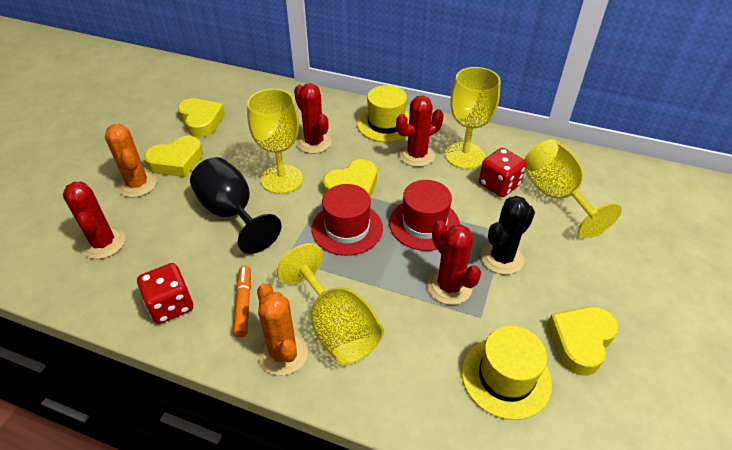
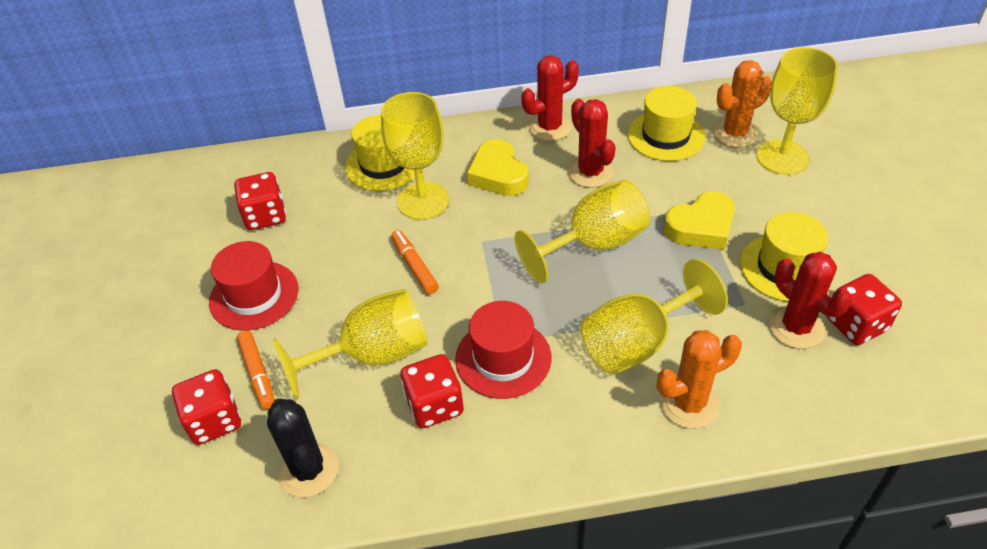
black goblet: 1 -> 0
orange marker: 1 -> 2
red cactus: 4 -> 3
red dice: 2 -> 4
yellow goblet: 4 -> 5
yellow hat: 2 -> 3
yellow heart: 4 -> 2

